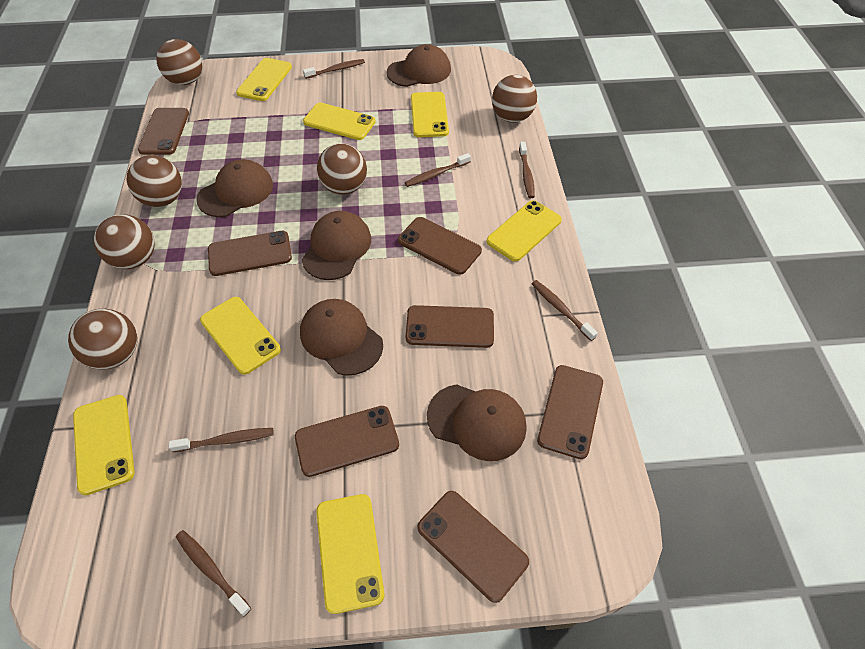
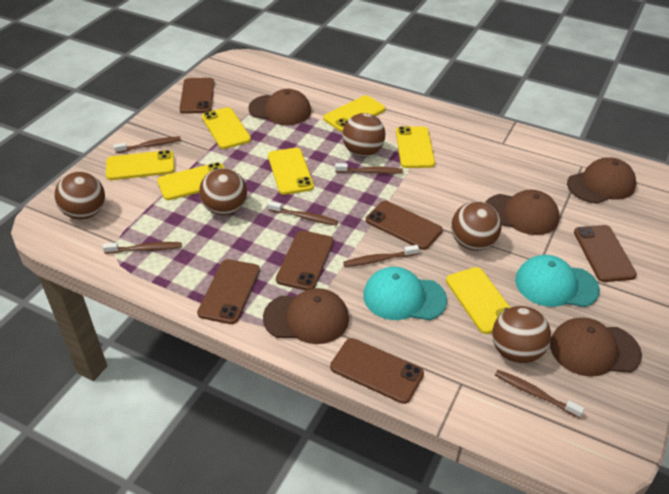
brown ball: 6 -> 5
brown phone: 7 -> 6
turquoise cap: 0 -> 2

